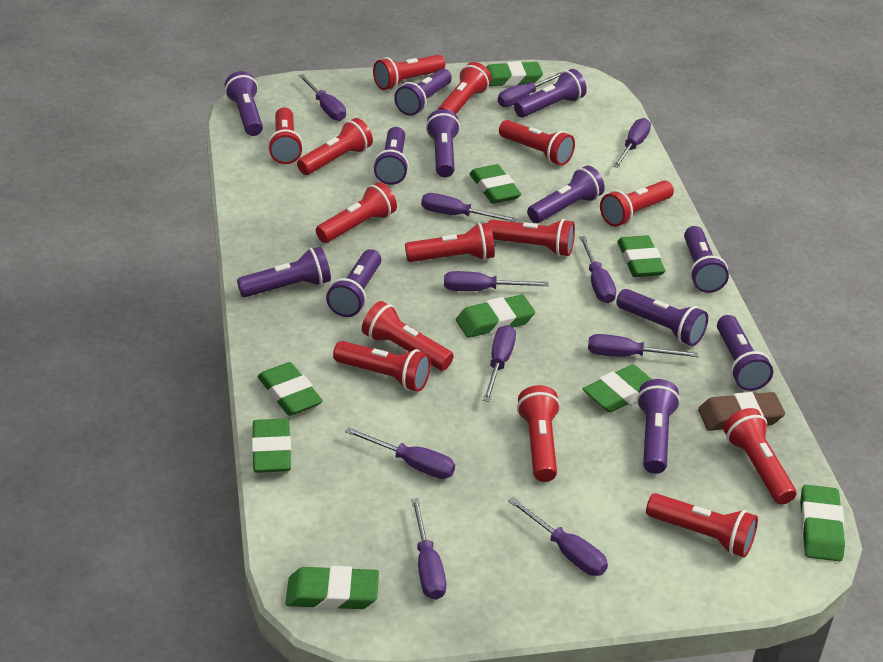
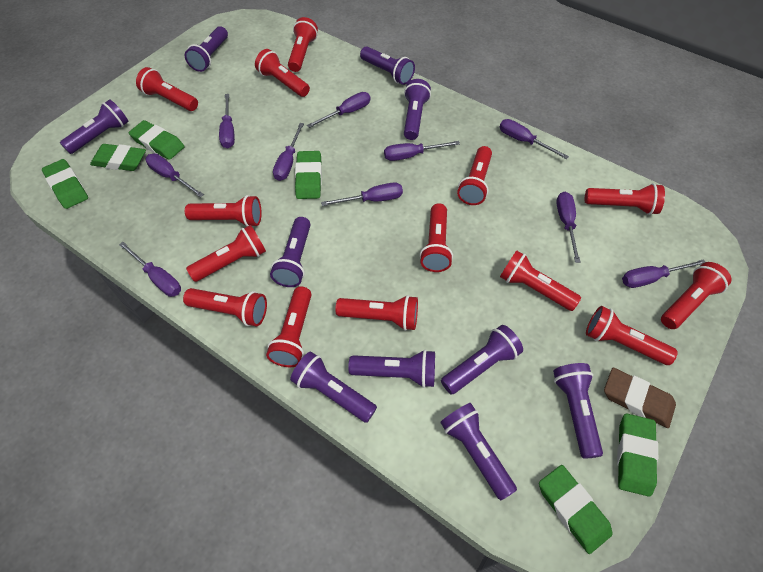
green eraser: 9 -> 6
purple flashlight: 12 -> 10
purple screwdriver: 11 -> 10

